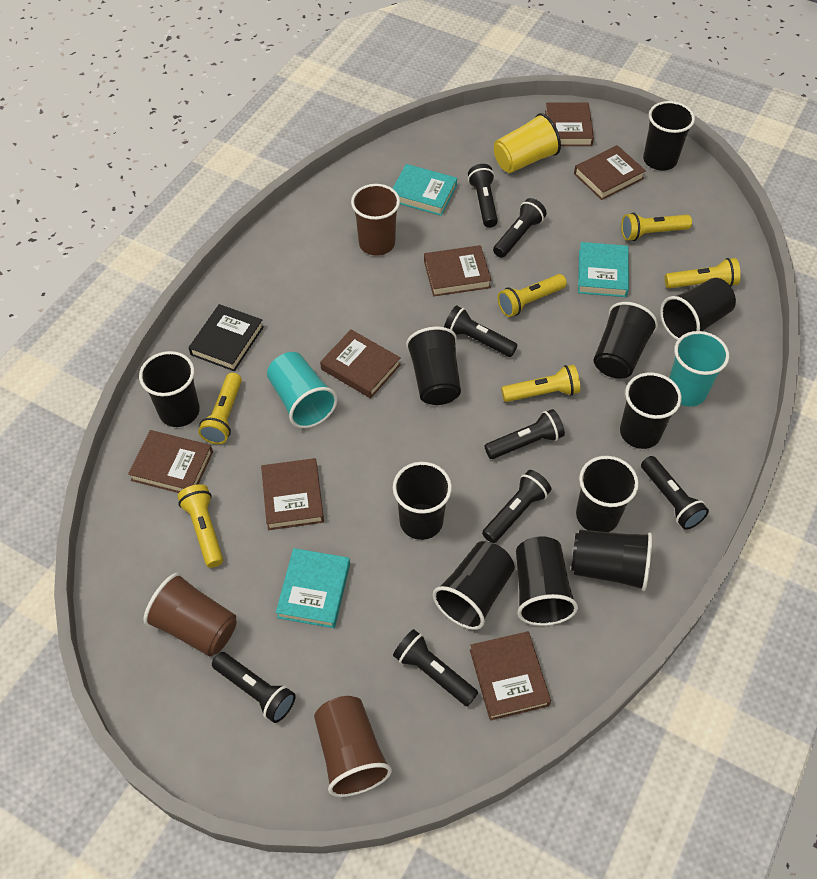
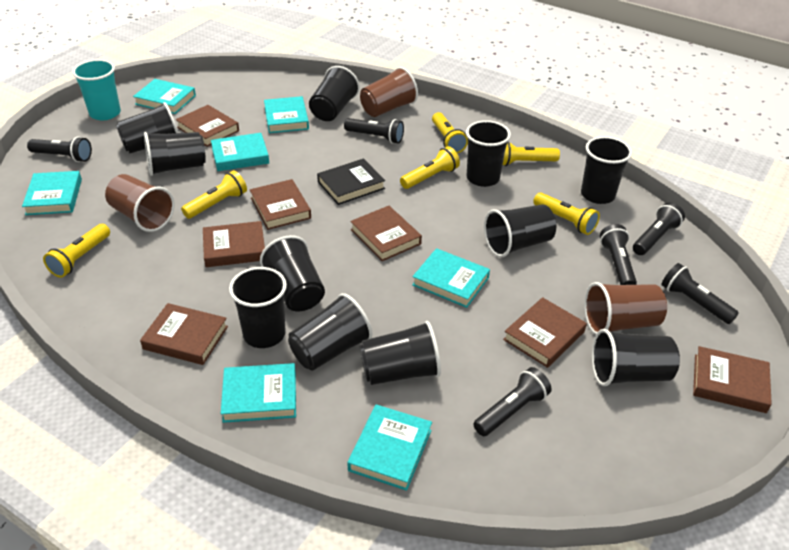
black flashlight: 8 -> 6
turquoise book: 3 -> 7
turquoise cup: 2 -> 1
yellow cup: 1 -> 0

